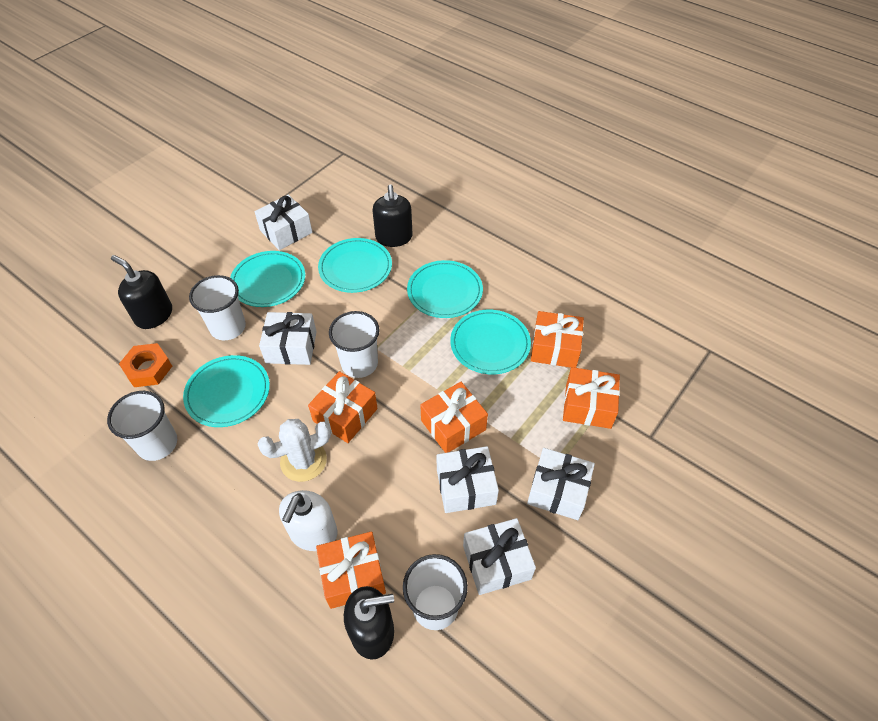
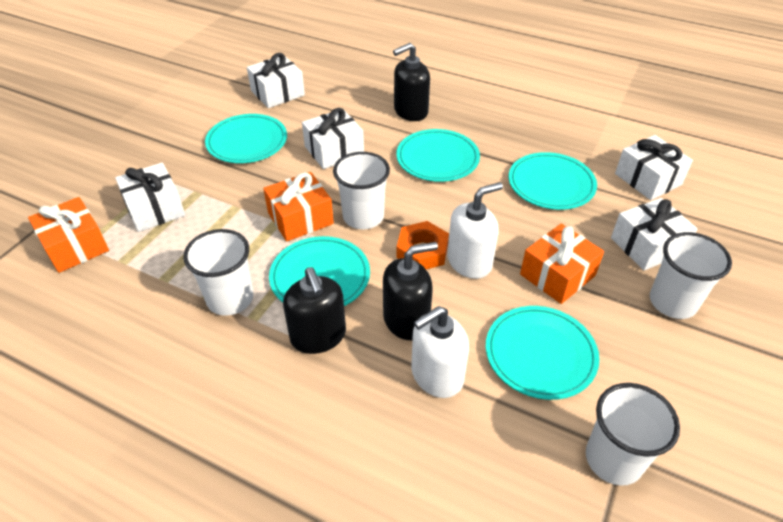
orange gift: 5 -> 3
white cactus: 1 -> 0
white soap dispenser: 1 -> 2

